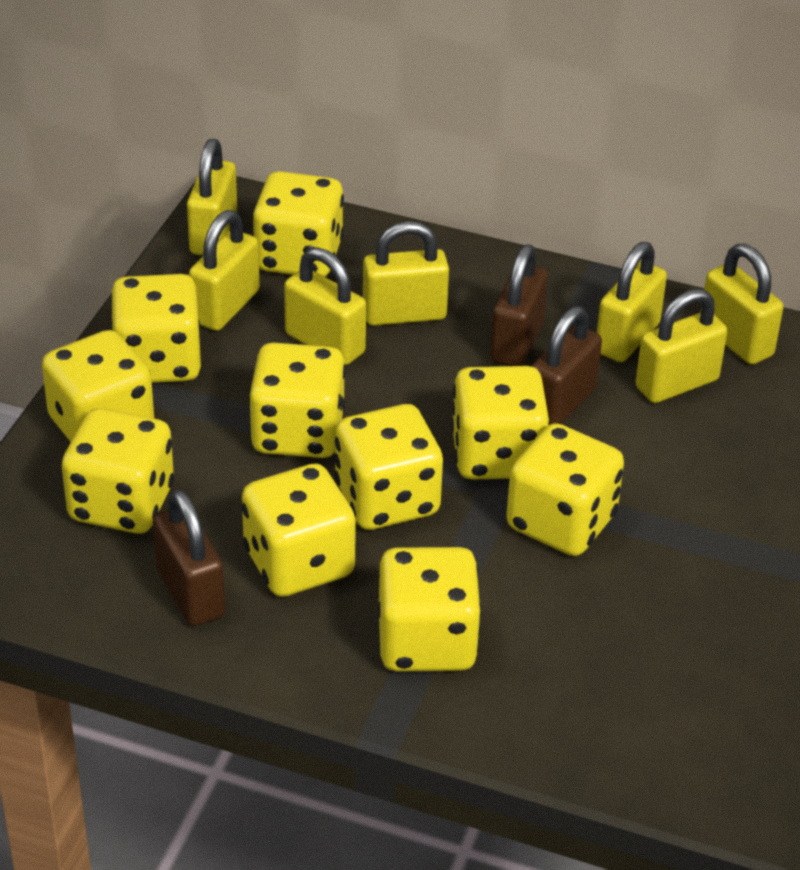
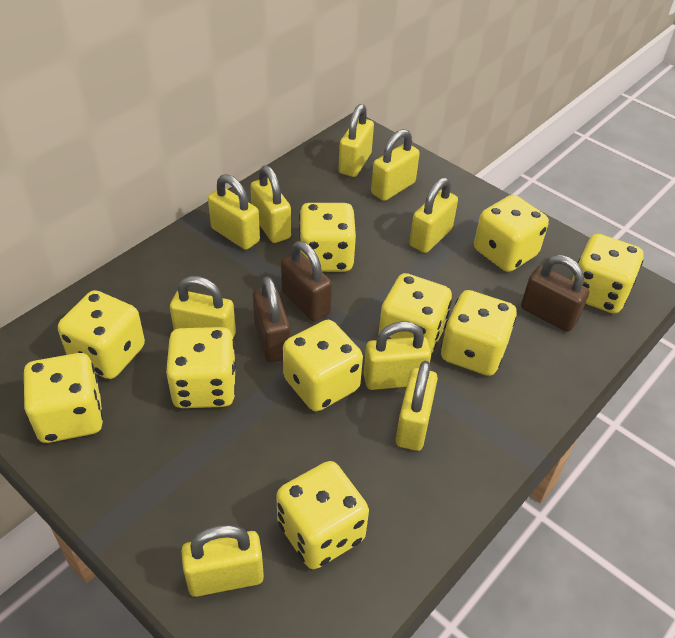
yellow padlock: 7 -> 9

